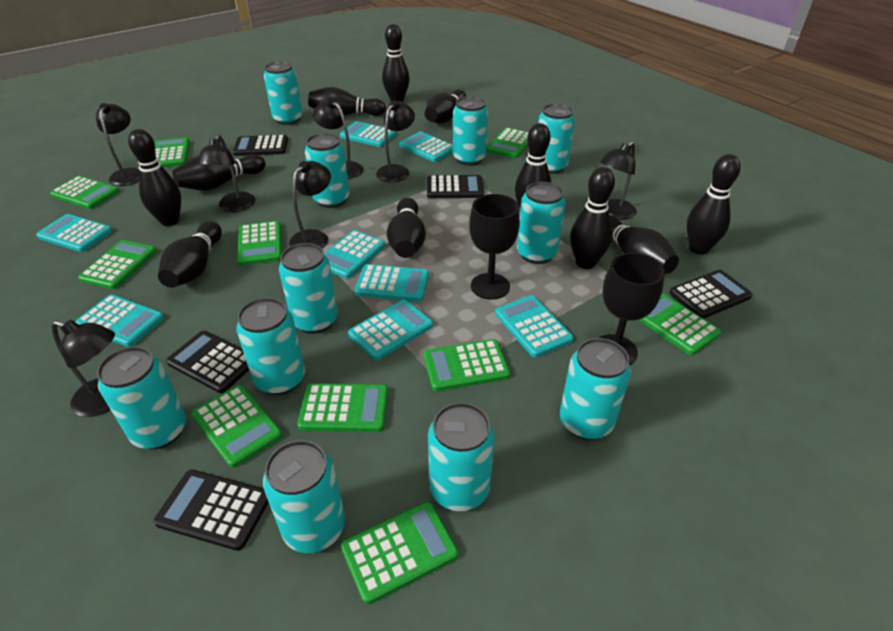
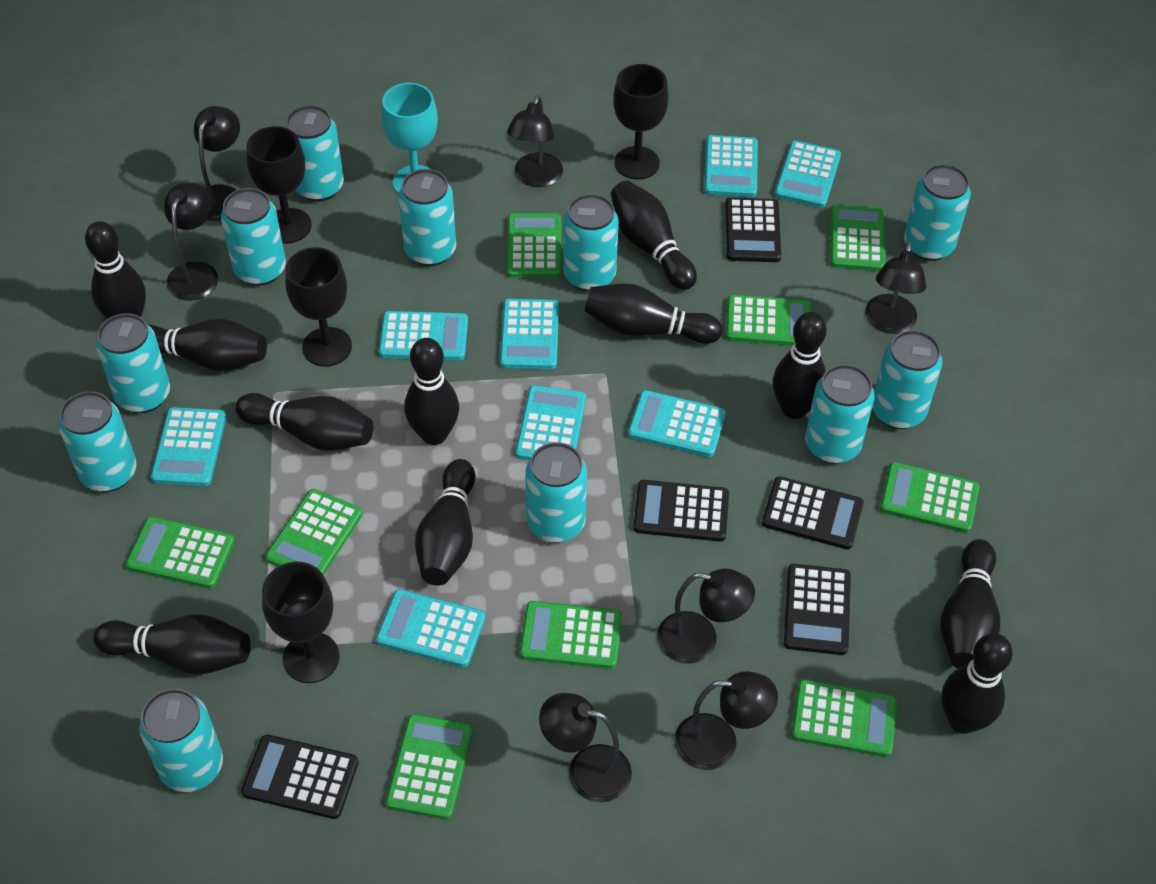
black goblet: 2 -> 4
green calculator: 10 -> 9
turquoise goblet: 0 -> 1

